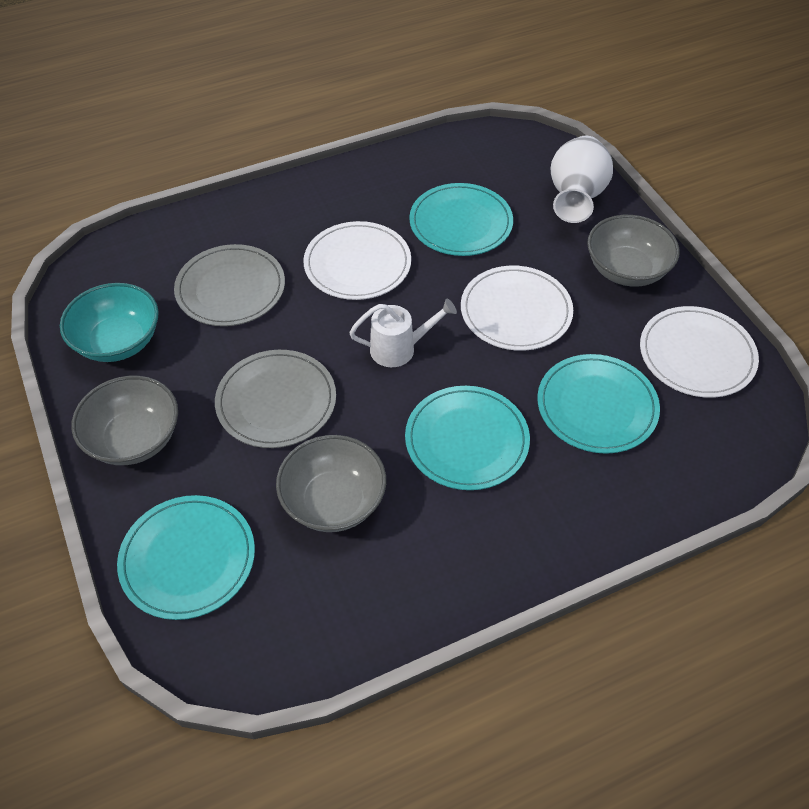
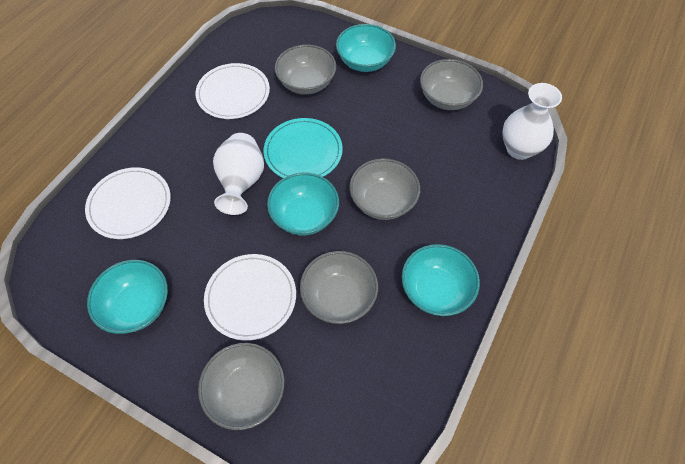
grey bowl: 3 -> 5
grey plate: 2 -> 0
turquoise bowl: 1 -> 4
turquoise plate: 4 -> 1
white vase: 1 -> 2
white watering can: 1 -> 0

